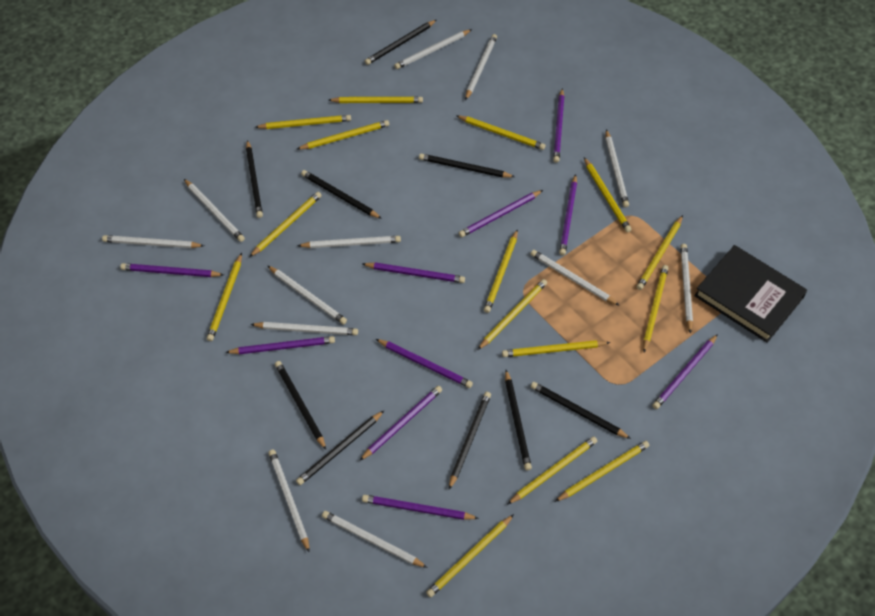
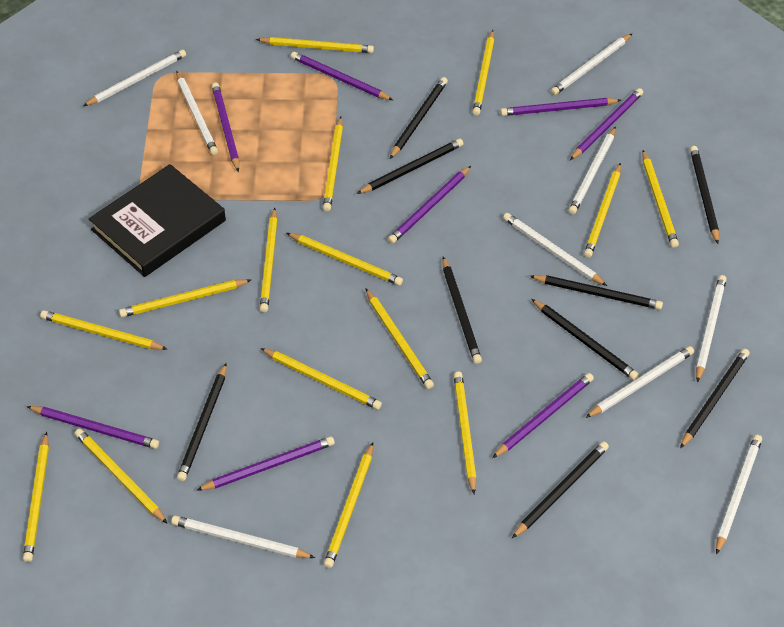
purple pencil: 10 -> 8
white pencil: 12 -> 9

